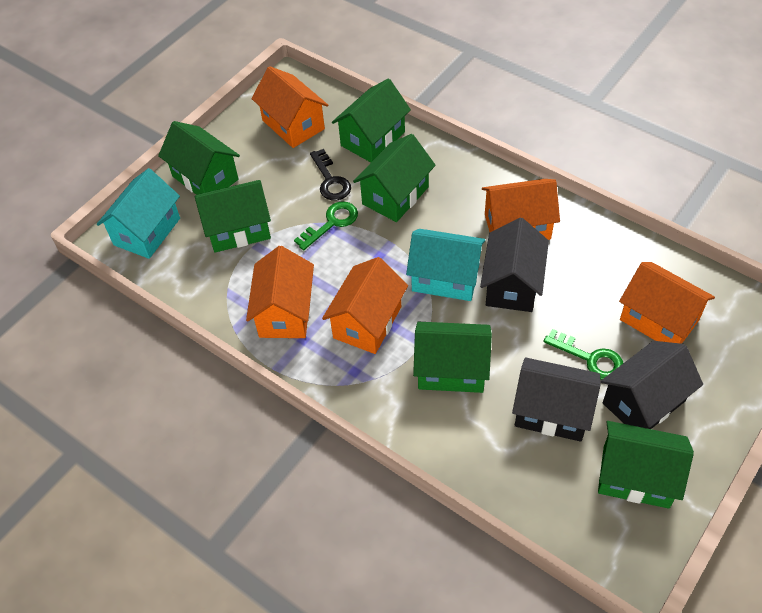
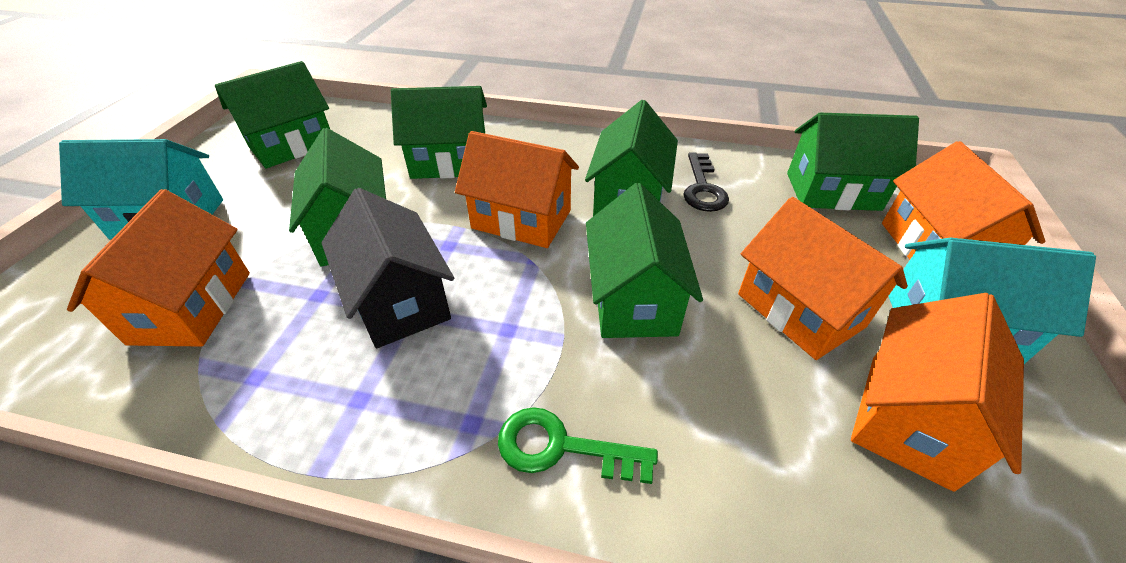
black house: 3 -> 1
green key: 2 -> 1

